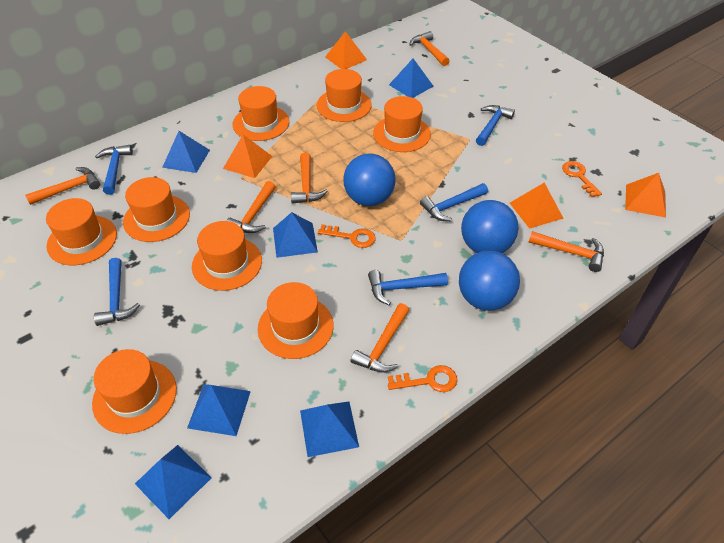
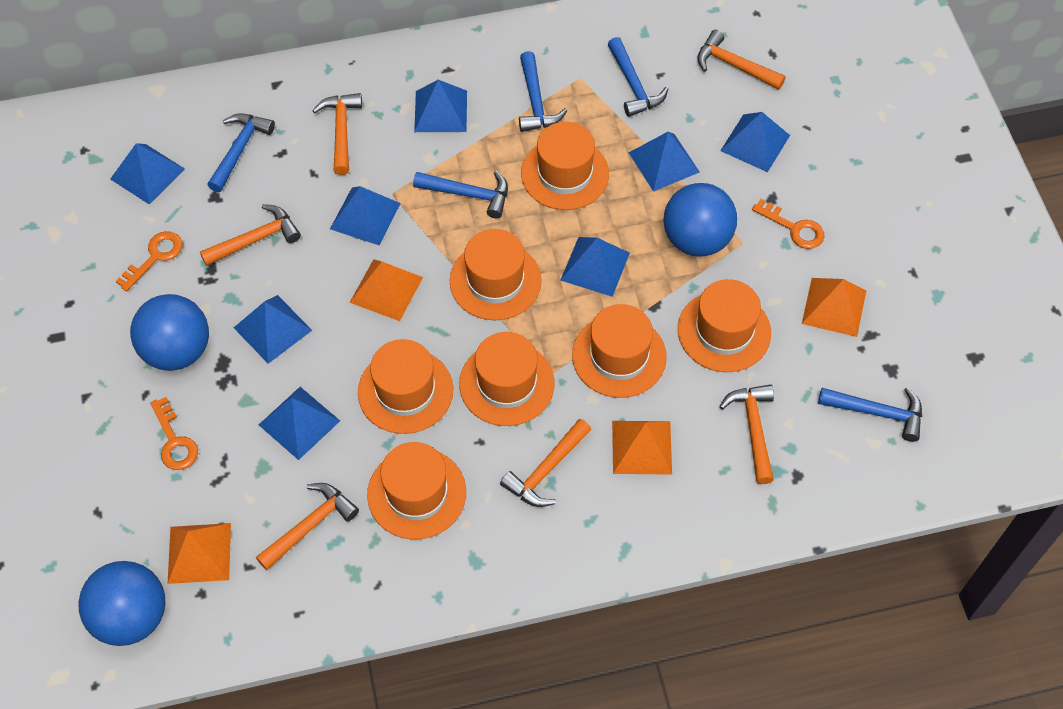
blue pyramid: 6 -> 8
orange hat: 8 -> 7

